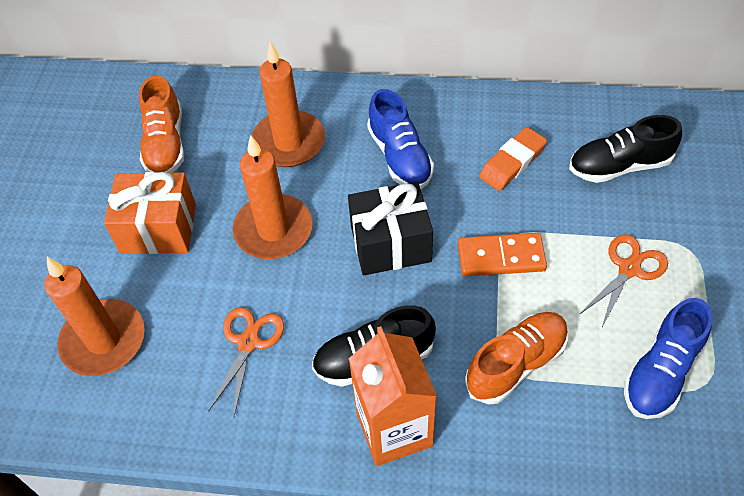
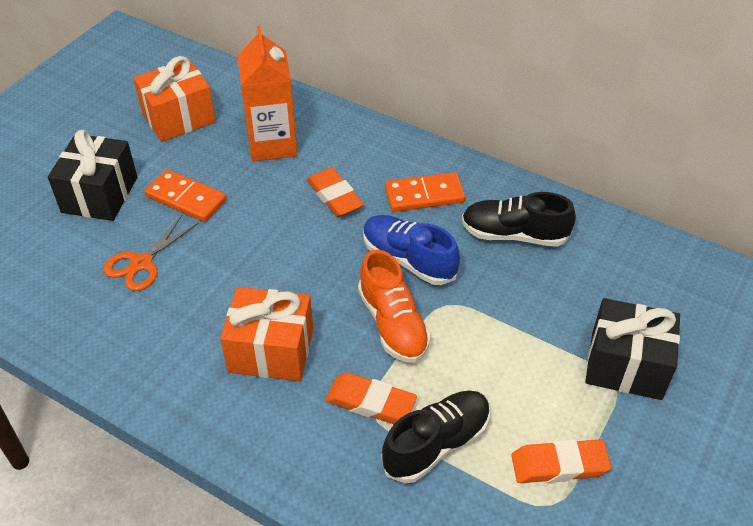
black gift: 1 -> 2
blue shoe: 2 -> 1
orange candle: 3 -> 0
orange domino: 1 -> 2
orange eraser: 1 -> 3
orange gift: 1 -> 2
orange scissors: 2 -> 1
orange shoe: 2 -> 1

